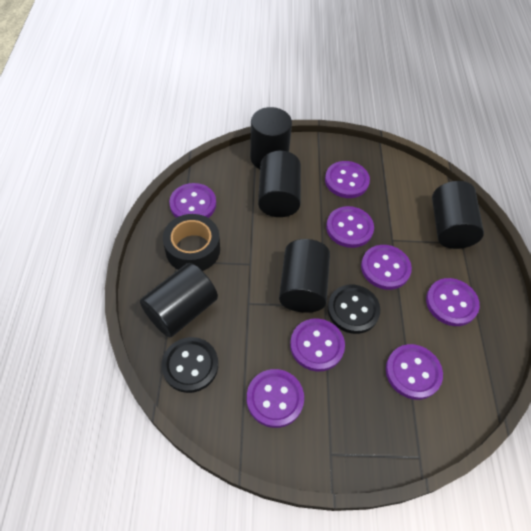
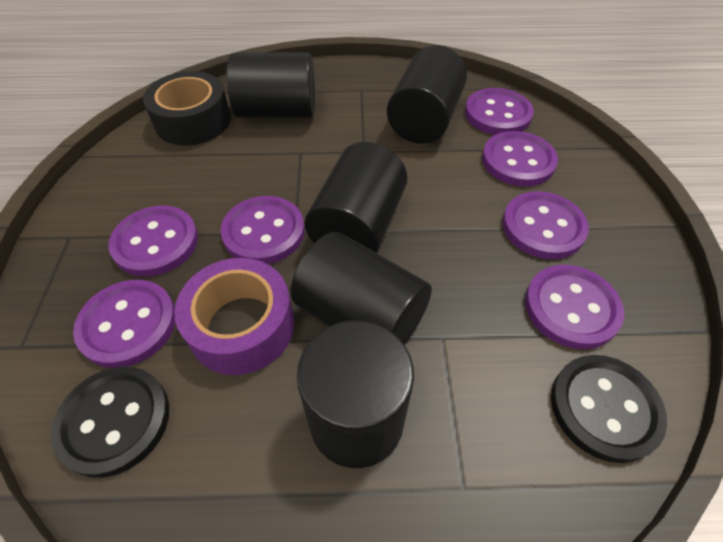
purple button: 8 -> 7
purple tape: 0 -> 1

